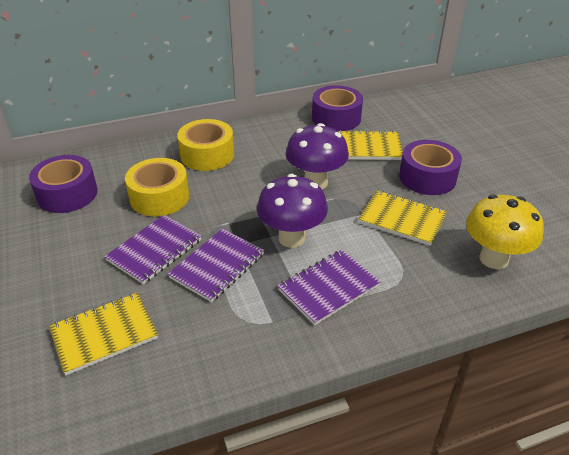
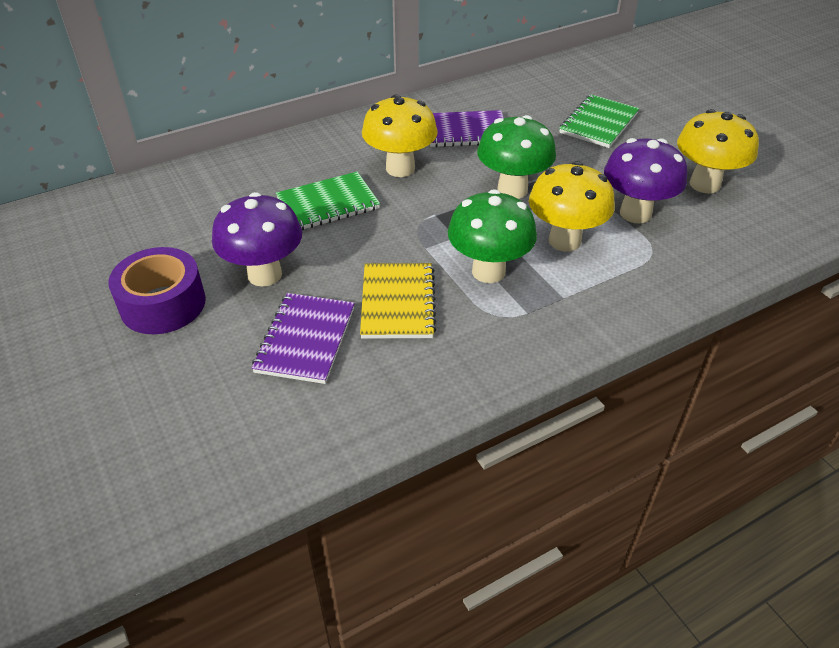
green mushroom: 0 -> 2
green notebook: 0 -> 2
purple notebook: 3 -> 2
purple tape: 3 -> 1
yellow mushroom: 1 -> 3
yellow notebook: 3 -> 1
yellow tape: 2 -> 0

